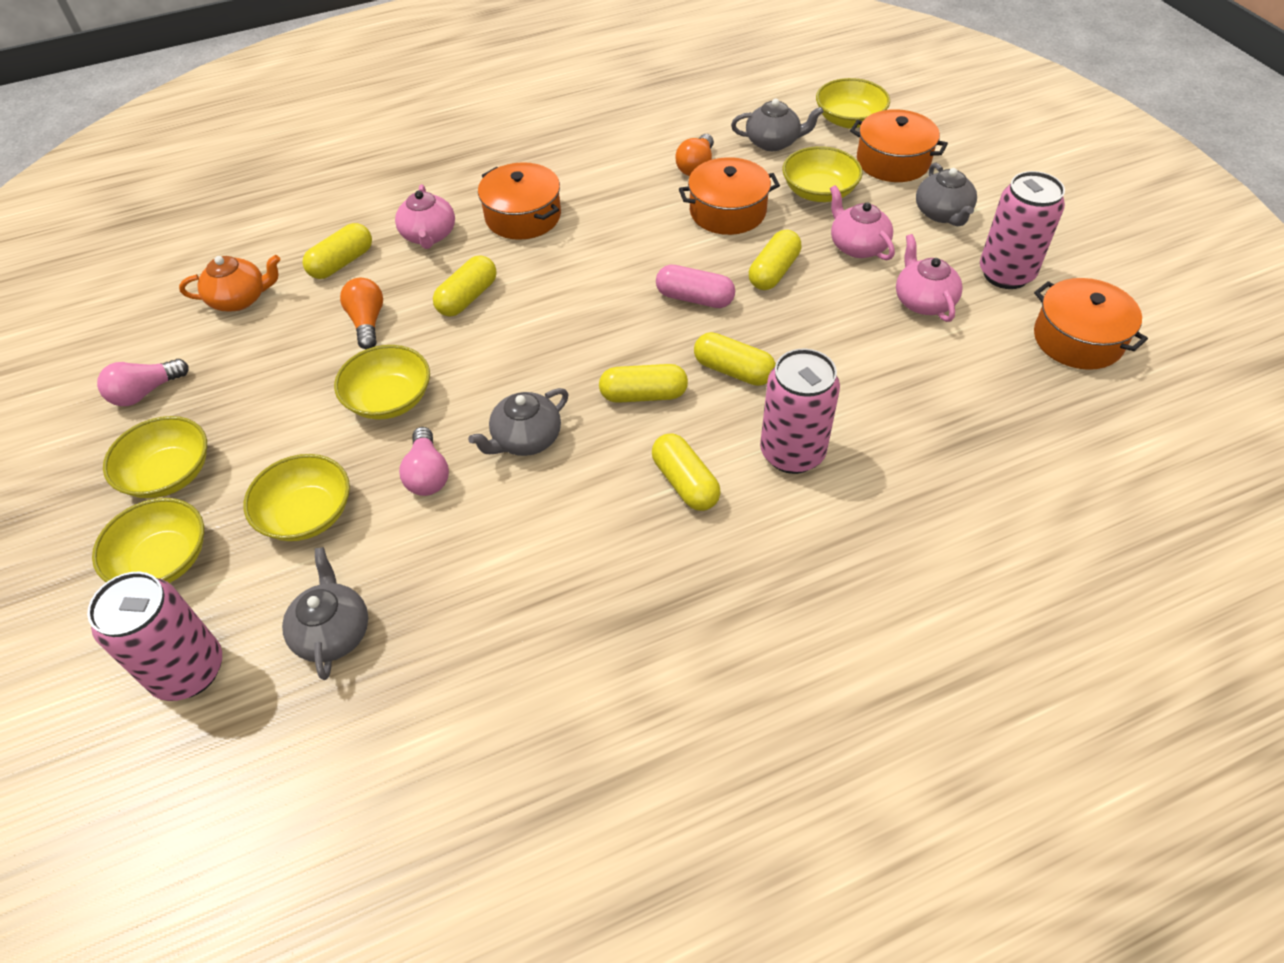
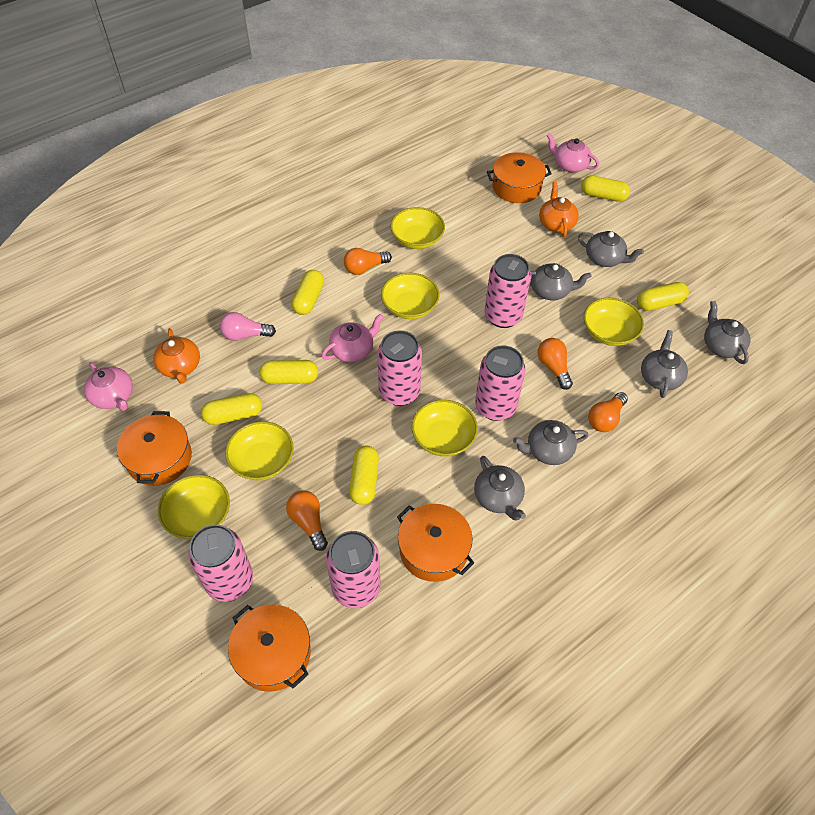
grey teapot: 4 -> 6
orange light bulb: 2 -> 4
orange teapot: 1 -> 2
pink can: 3 -> 5
pink capsule: 1 -> 0
pink light bulb: 2 -> 1

